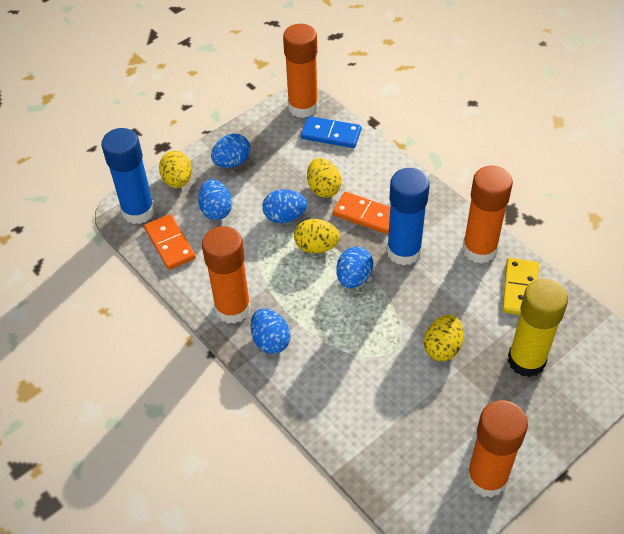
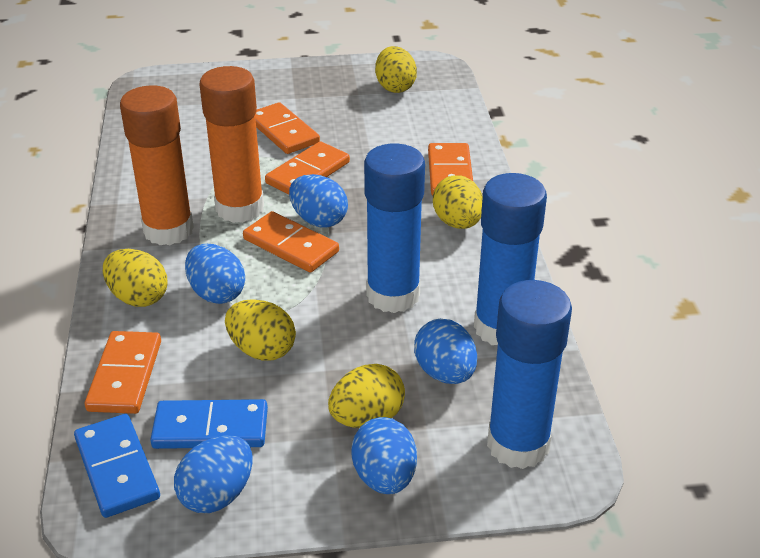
blue domino: 1 -> 2
blue glue stick: 2 -> 3
orange domino: 2 -> 5
orange glue stick: 4 -> 2
yellow domino: 1 -> 0
yellow egg: 4 -> 5
yellow glue stick: 1 -> 0

